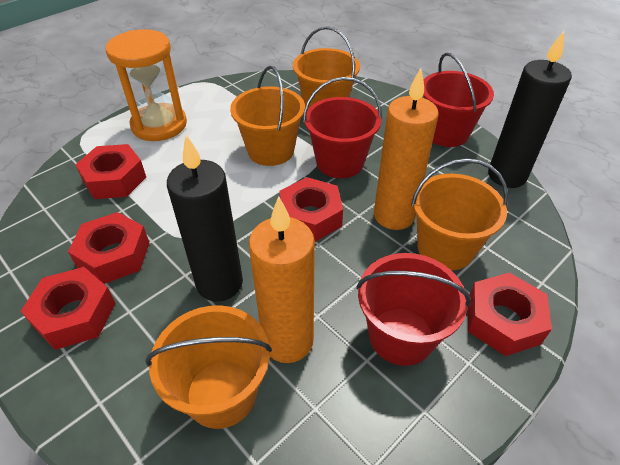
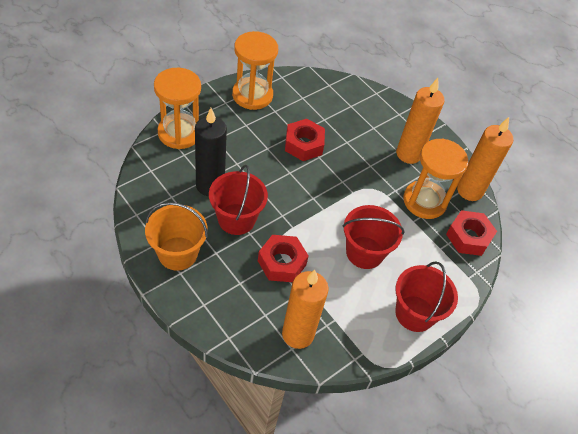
black candle: 2 -> 1
orange bucket: 4 -> 1
orange candle: 2 -> 3
orange hourglass: 1 -> 3
red nut: 5 -> 3

